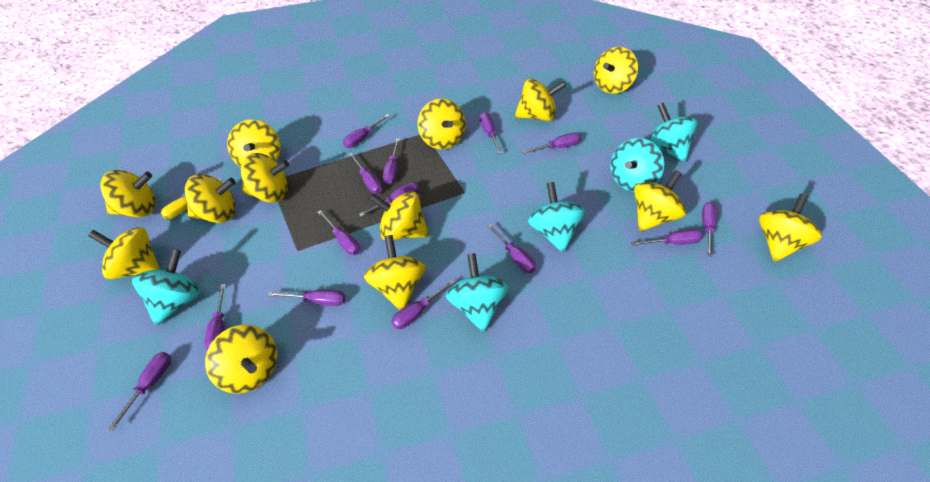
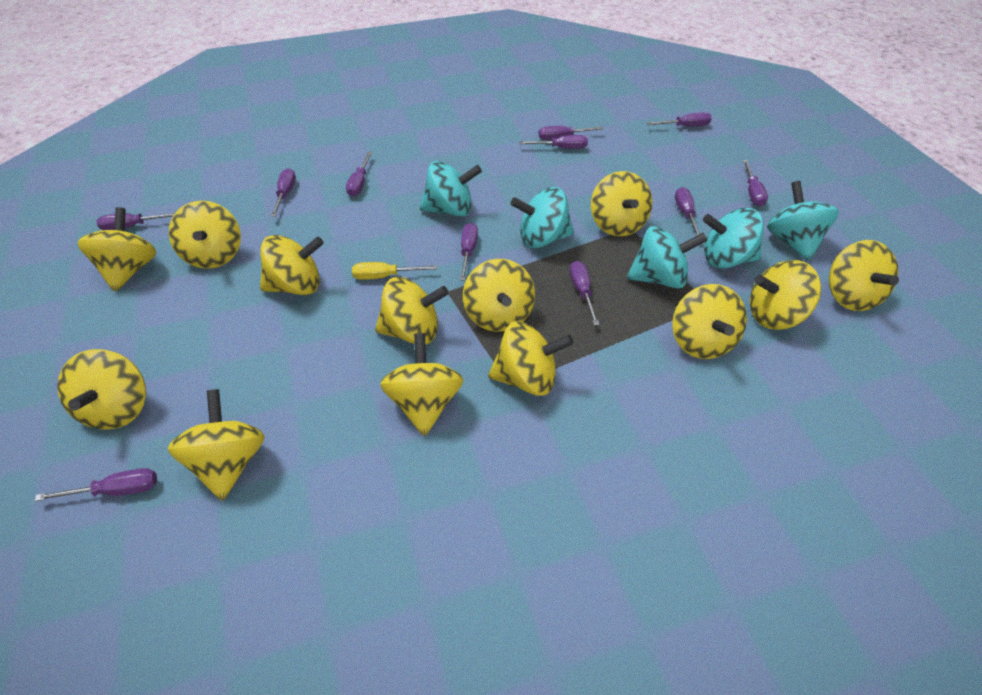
purple screwdriver: 14 -> 11

